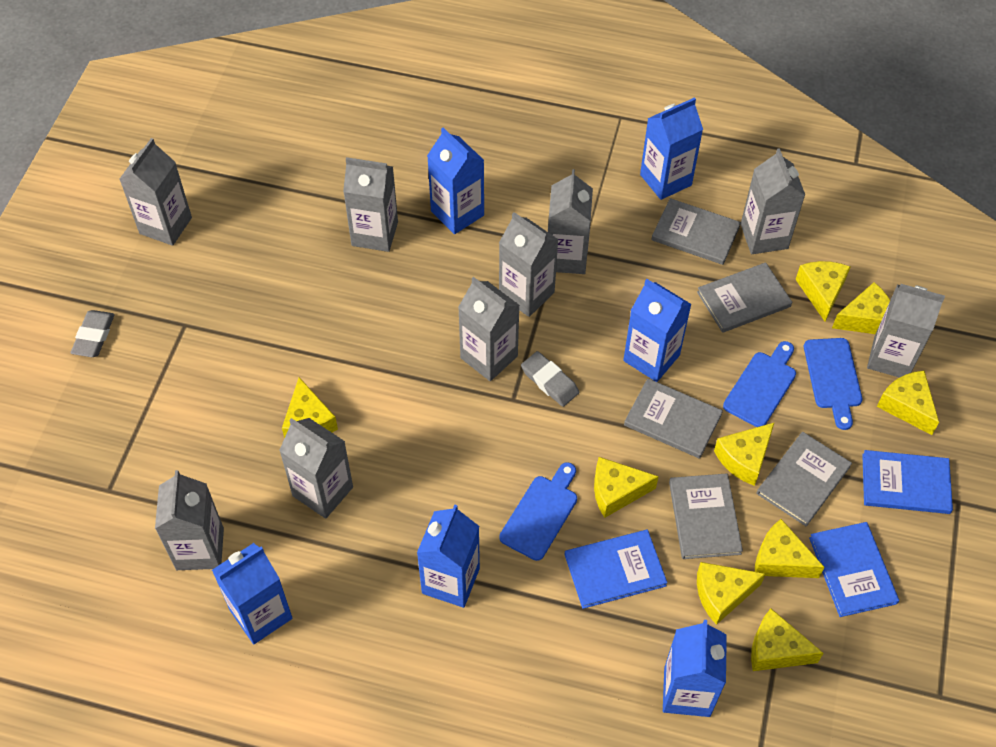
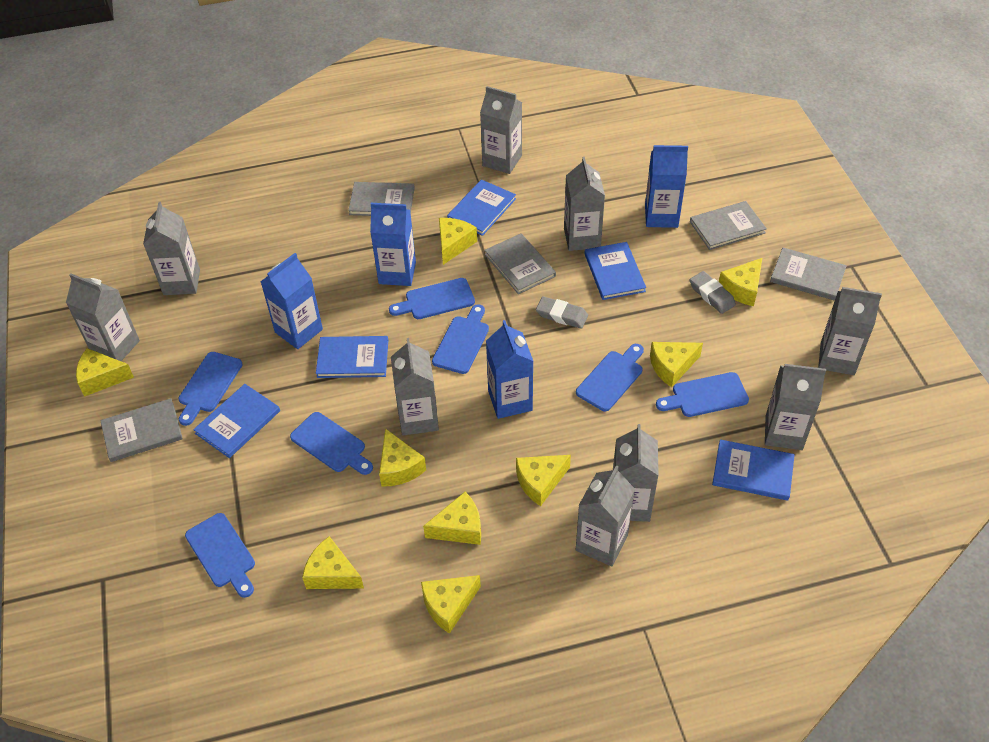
blue book: 3 -> 5
blue carton: 6 -> 4
blue cutting board: 3 -> 7

